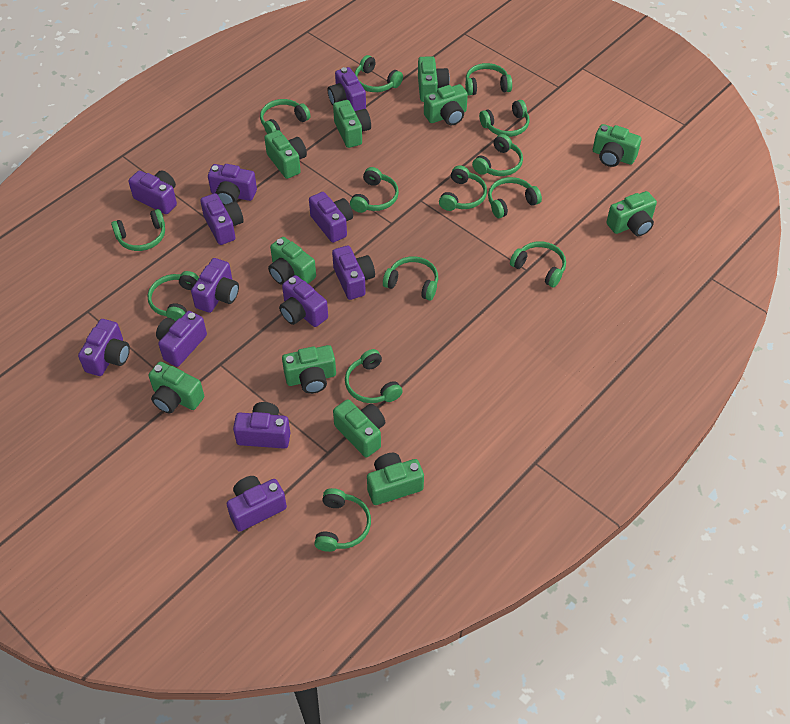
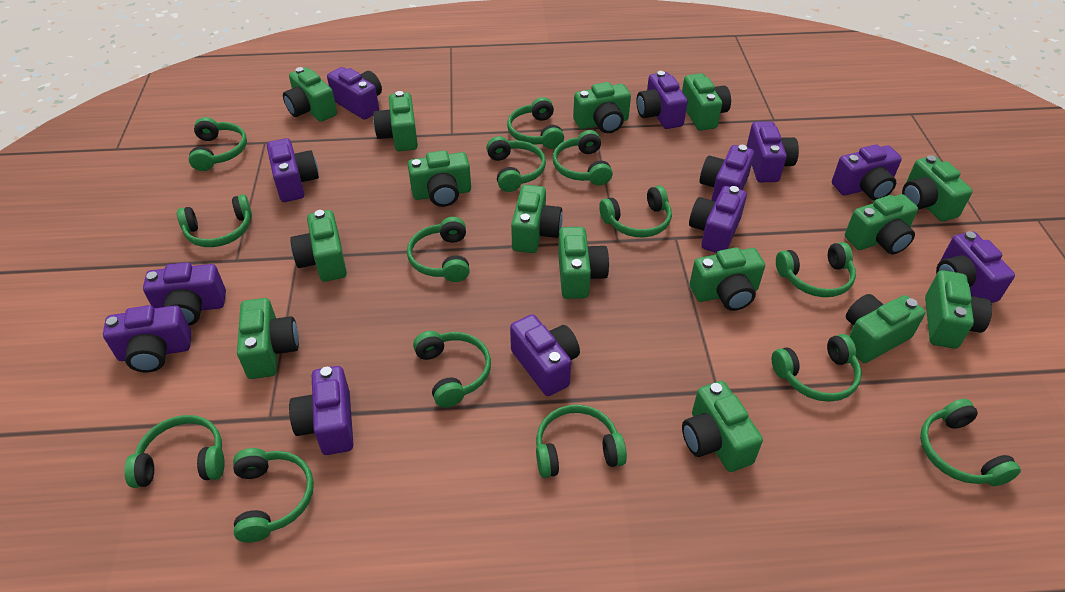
green camera: 11 -> 15

